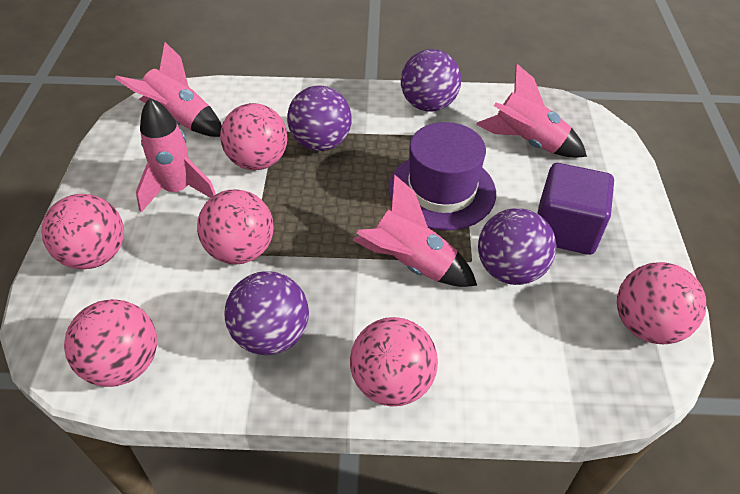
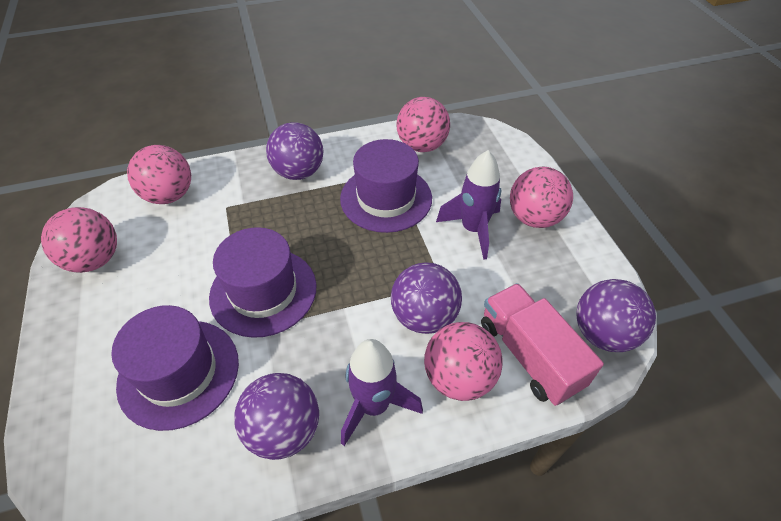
pink ball: 6 -> 5
pink rocket: 4 -> 0
pink truck: 0 -> 1
purple cube: 1 -> 0
purple hat: 1 -> 3
purple rocket: 0 -> 2

